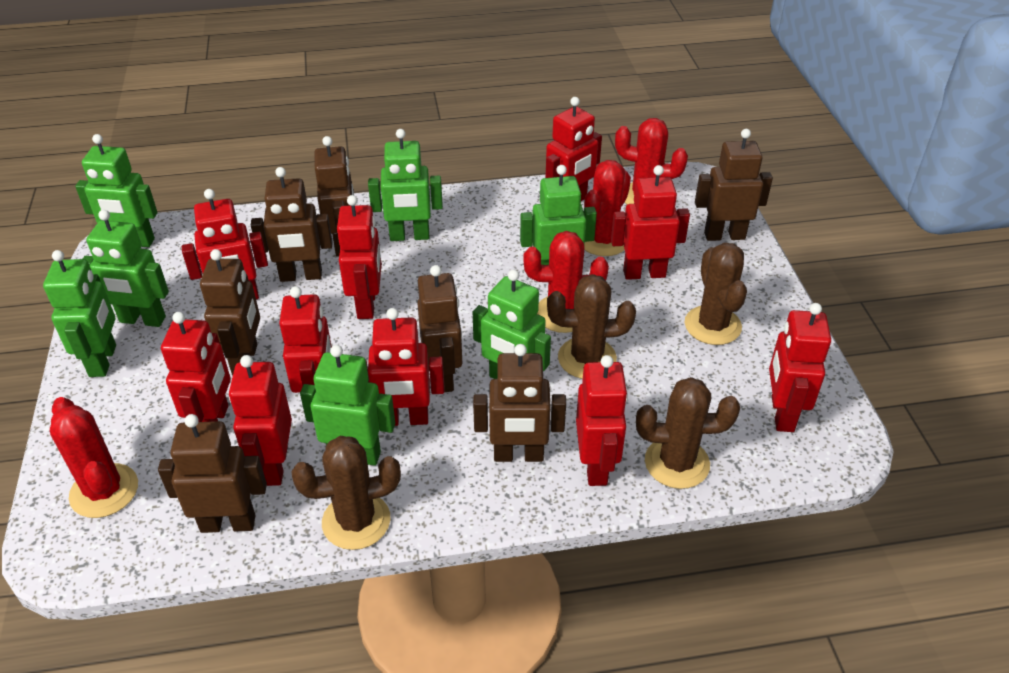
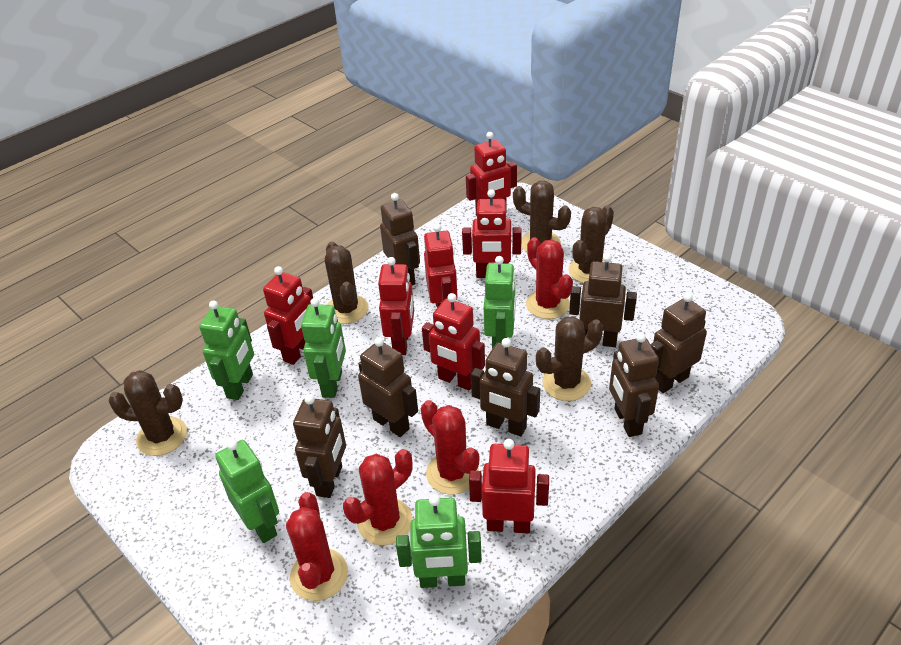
brown cactus: 4 -> 5
green robot: 7 -> 5
red robot: 10 -> 7

